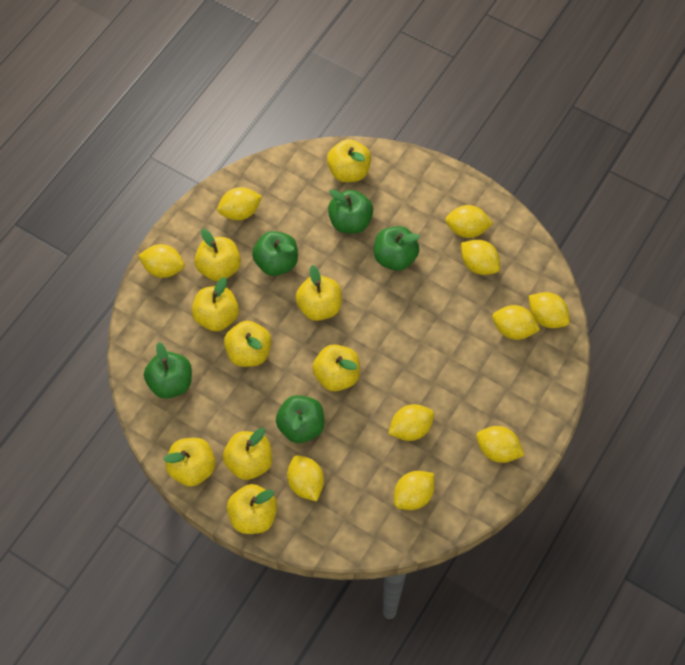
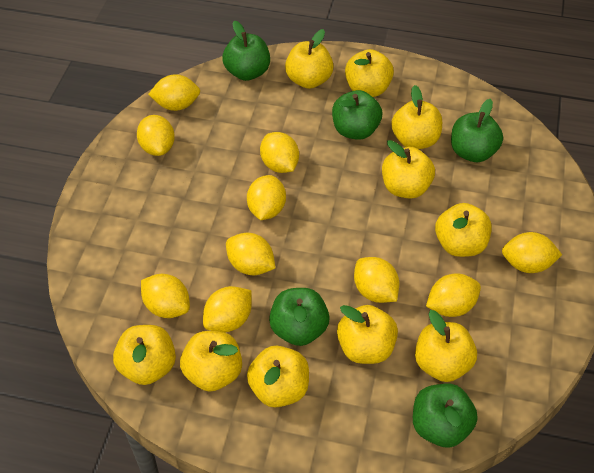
yellow apple: 9 -> 10

